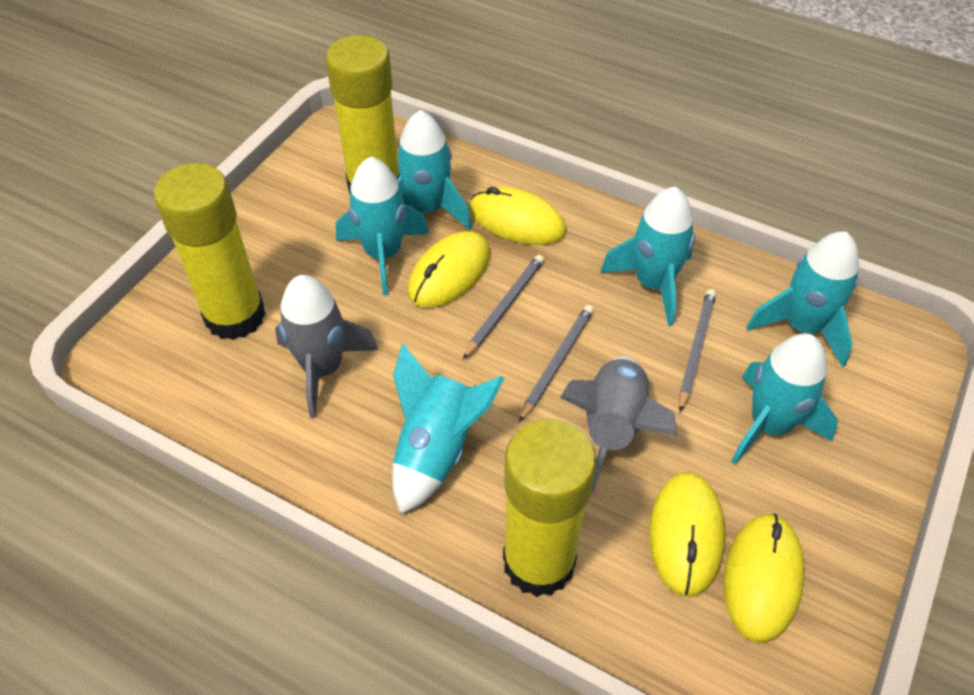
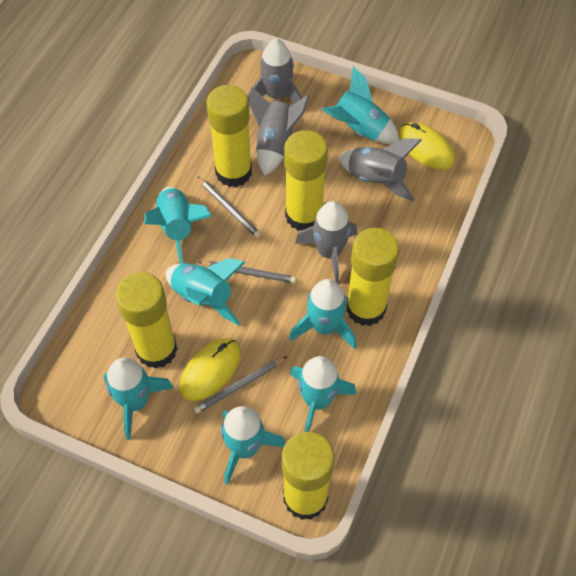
grey rocket: 2 -> 4
turquoise rocket: 6 -> 7
yellow glue stick: 3 -> 5
yellow mouse: 4 -> 2

